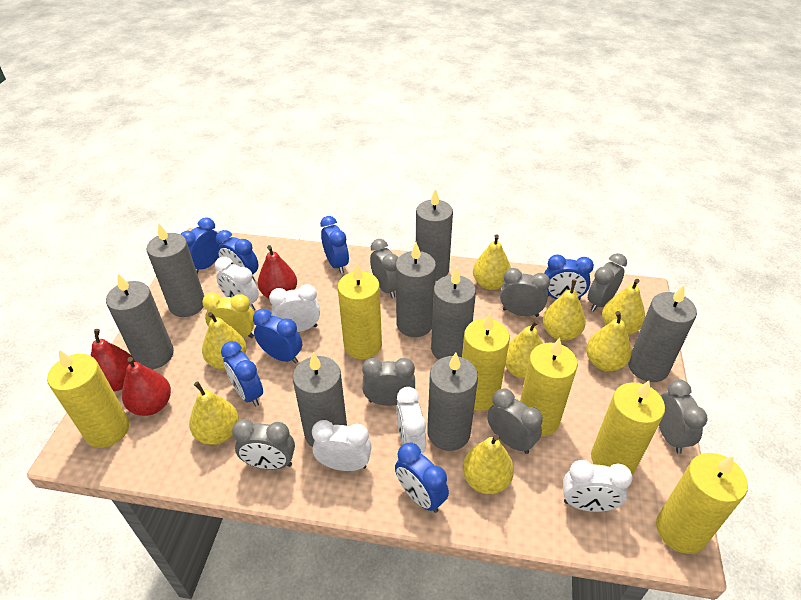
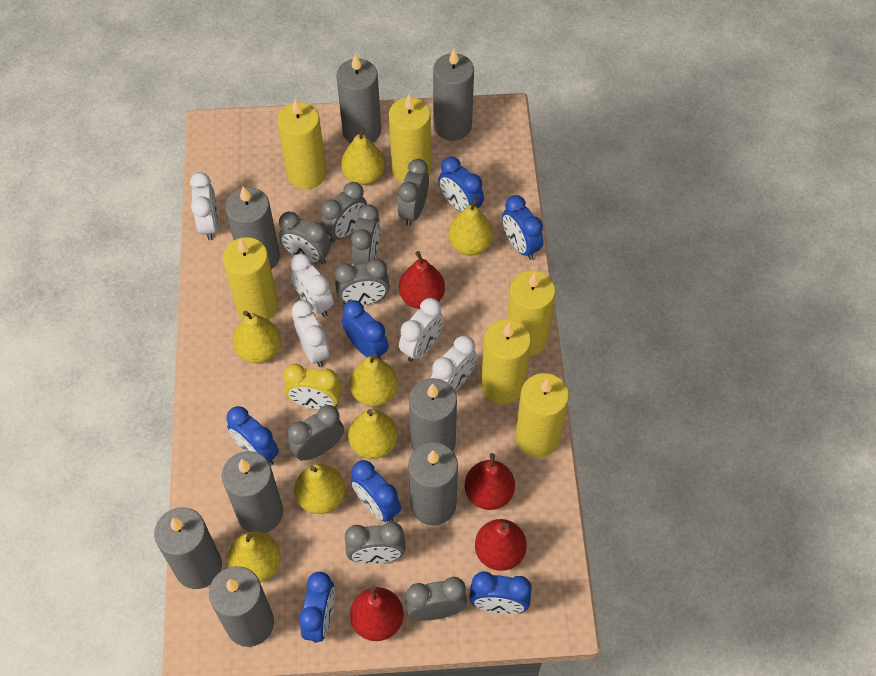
grey clock: 7 -> 8
red pear: 3 -> 4
yellow pear: 8 -> 7

